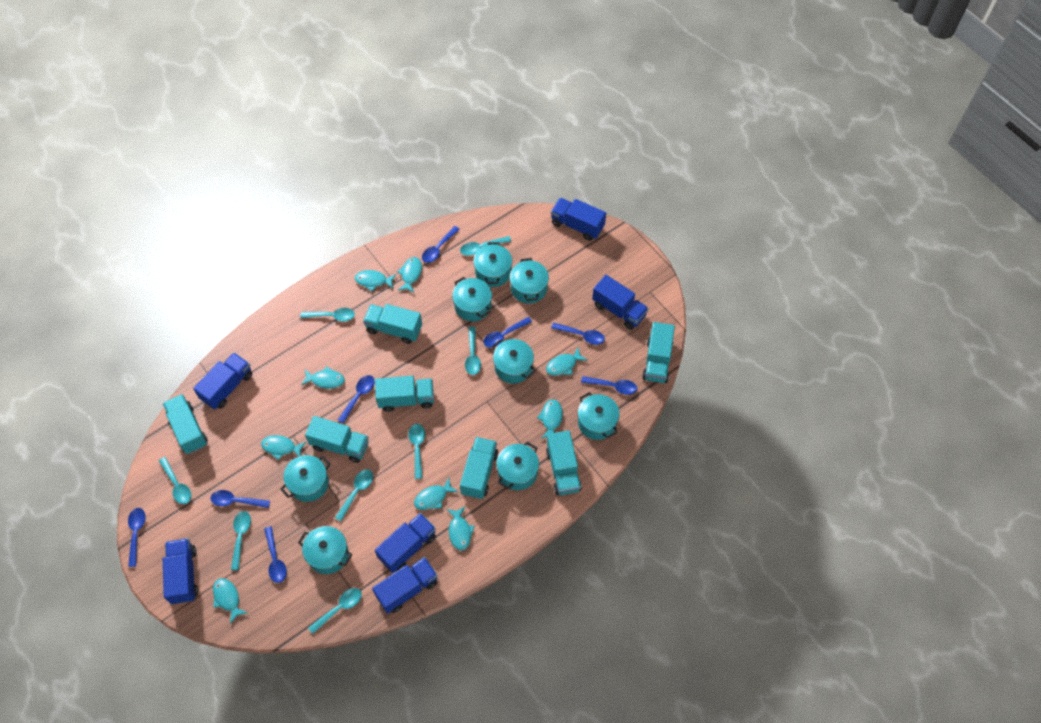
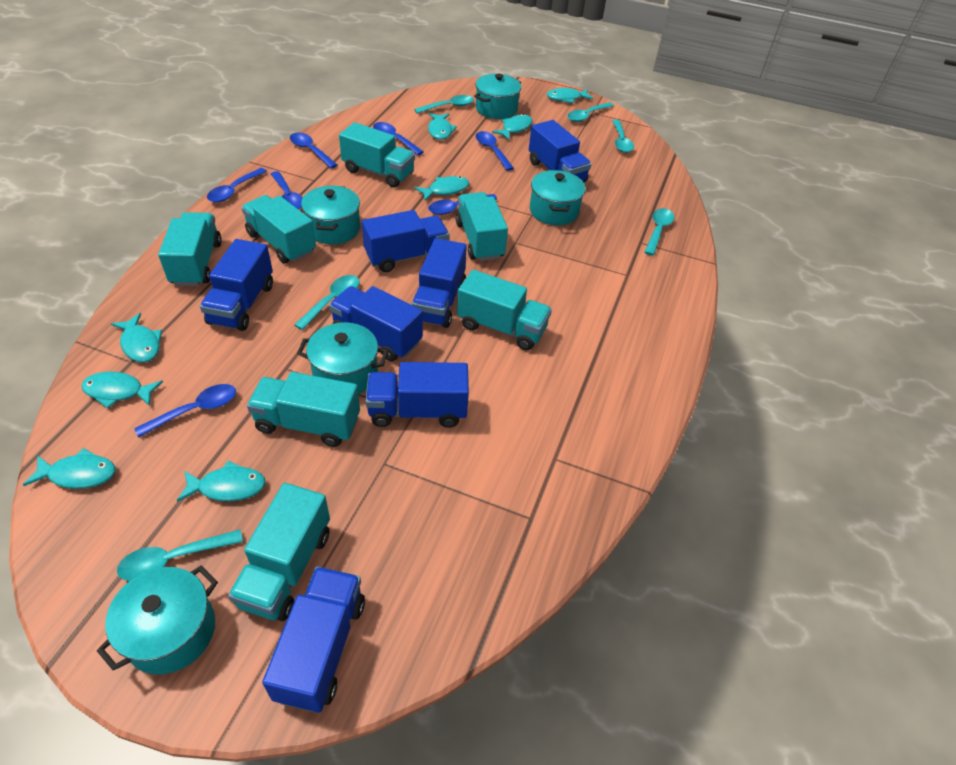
blue spoon: 8 -> 7
blue truck: 6 -> 7
turquoise fish: 9 -> 8
turquoise pot: 8 -> 5
turquoise spoon: 8 -> 6

